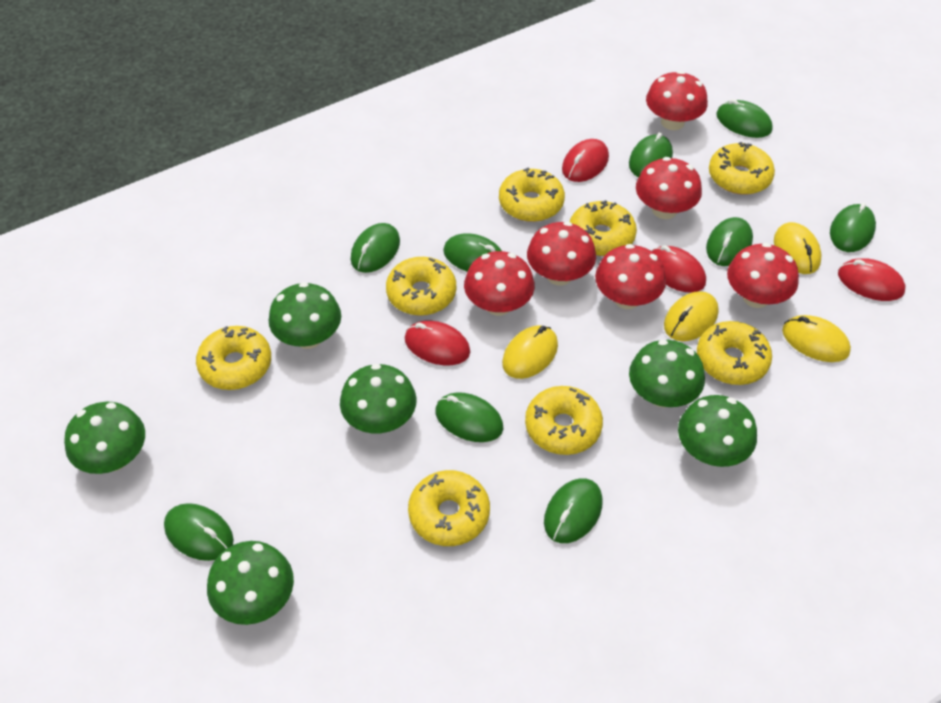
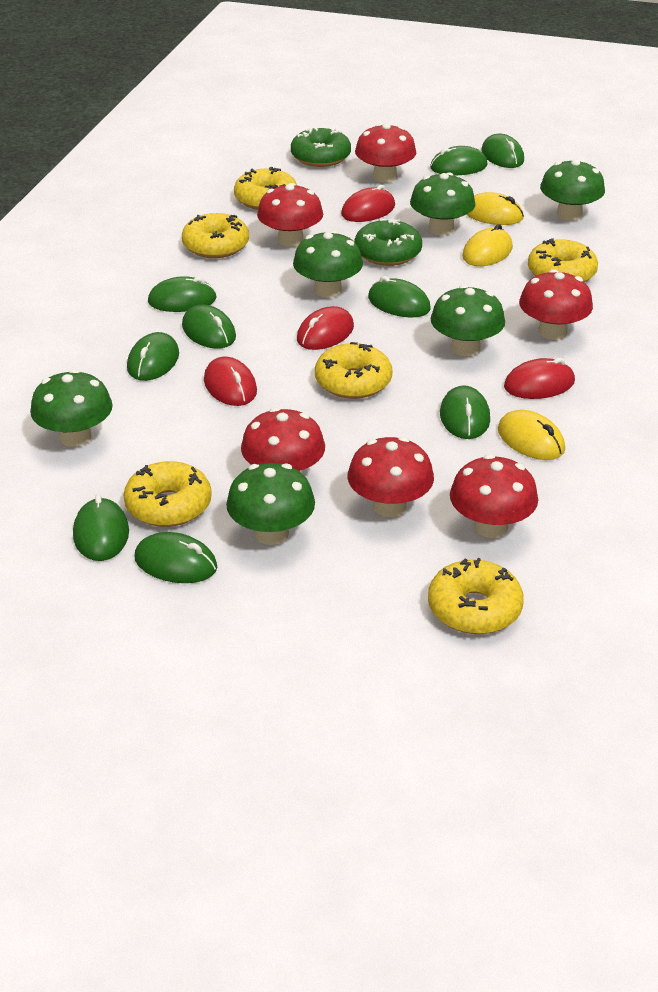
green donut: 0 -> 2
yellow donut: 8 -> 6
yellow mouse: 4 -> 3

